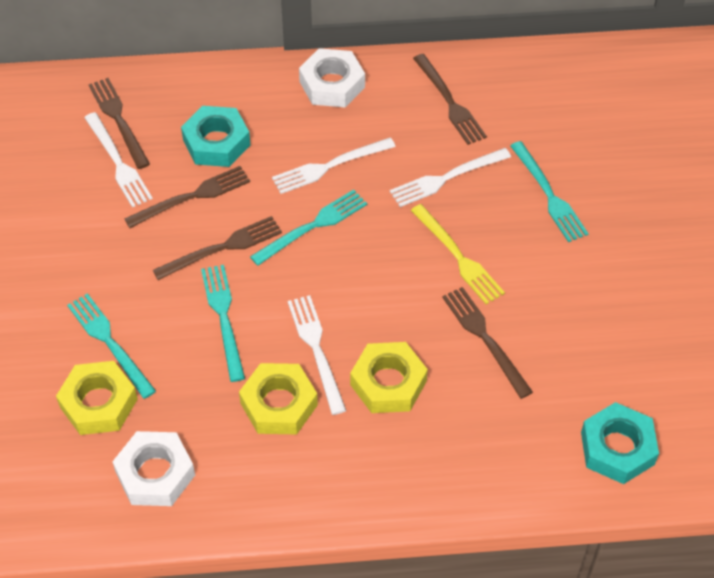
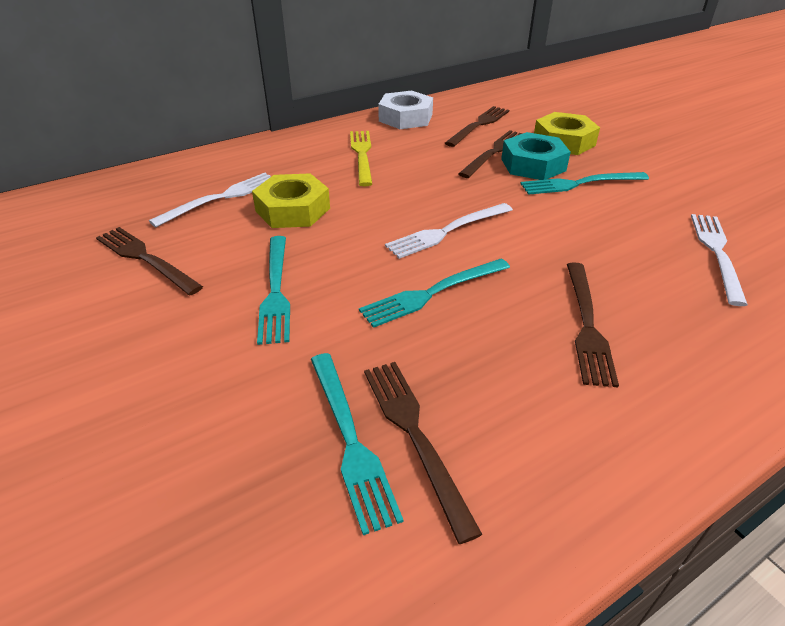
turquoise nut: 2 -> 1
white fork: 4 -> 3
white nut: 2 -> 1
yellow nut: 3 -> 2

